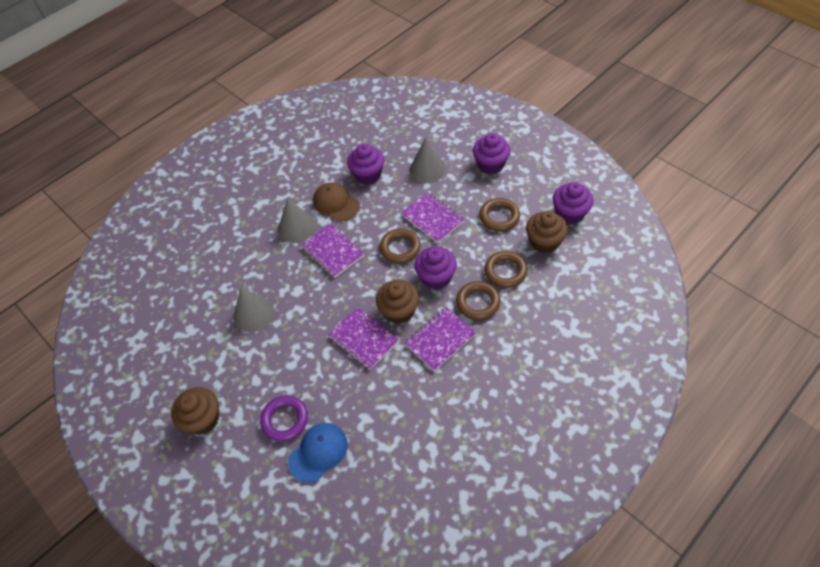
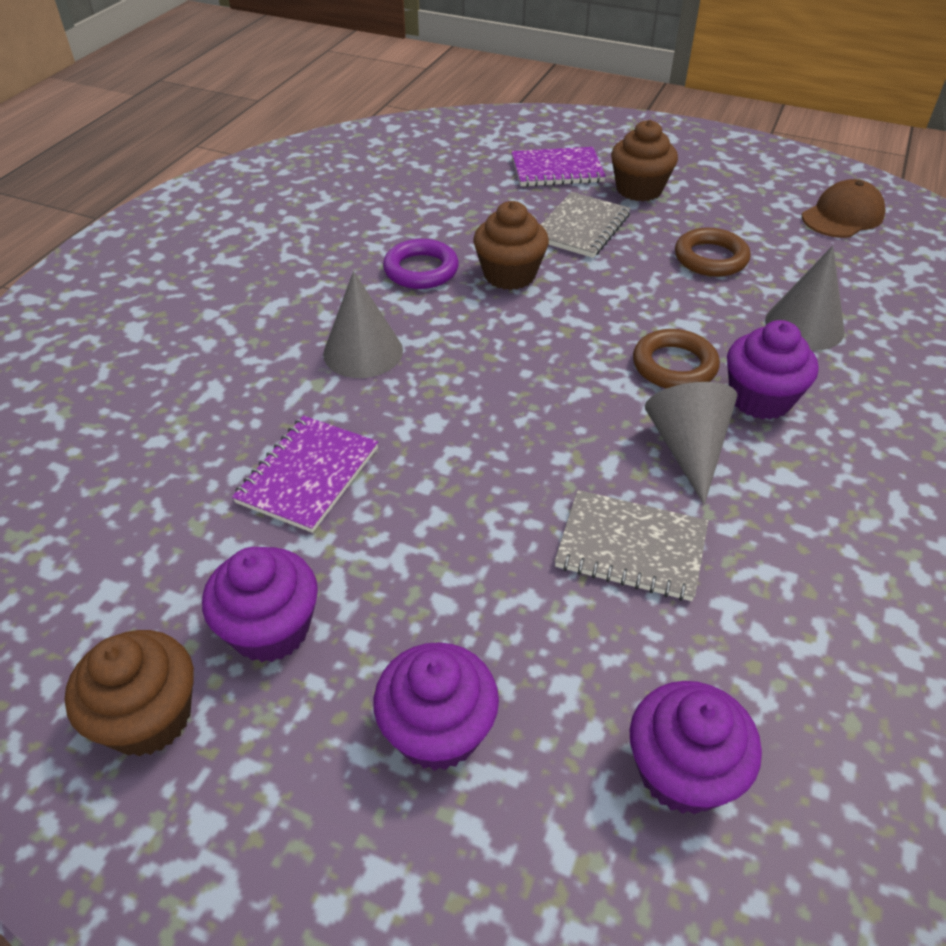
blue cap: 1 -> 0
brown ring: 4 -> 2
grey notebook: 0 -> 2
purple notebook: 4 -> 2

